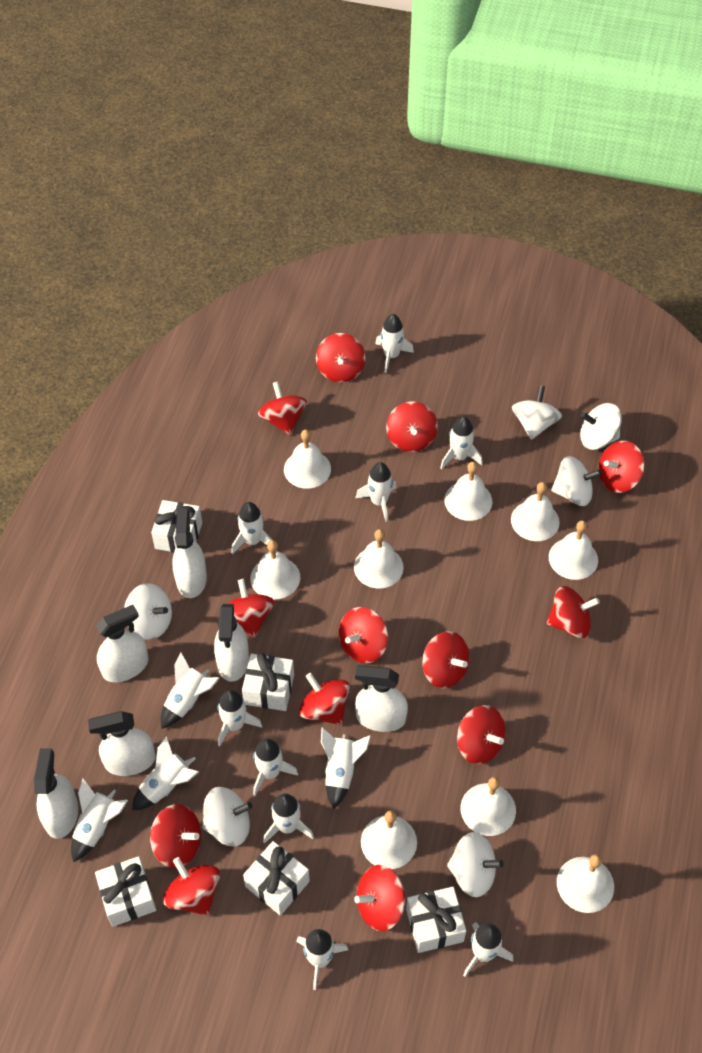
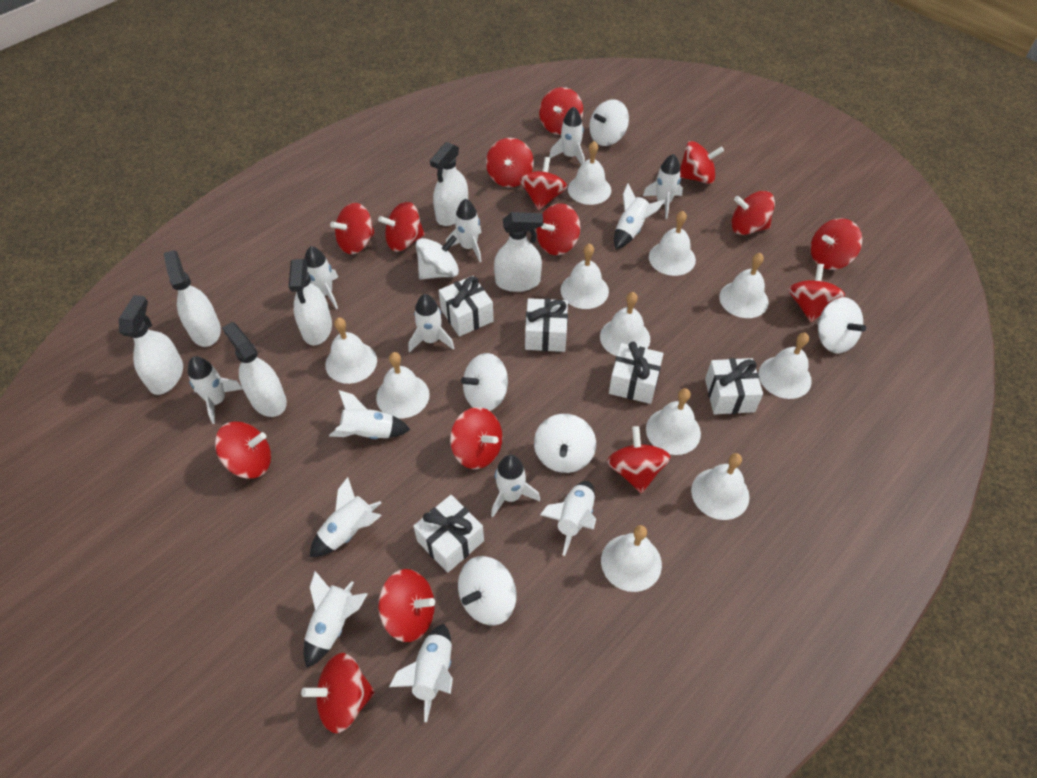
red spinning top: 13 -> 15
white bell: 9 -> 11

